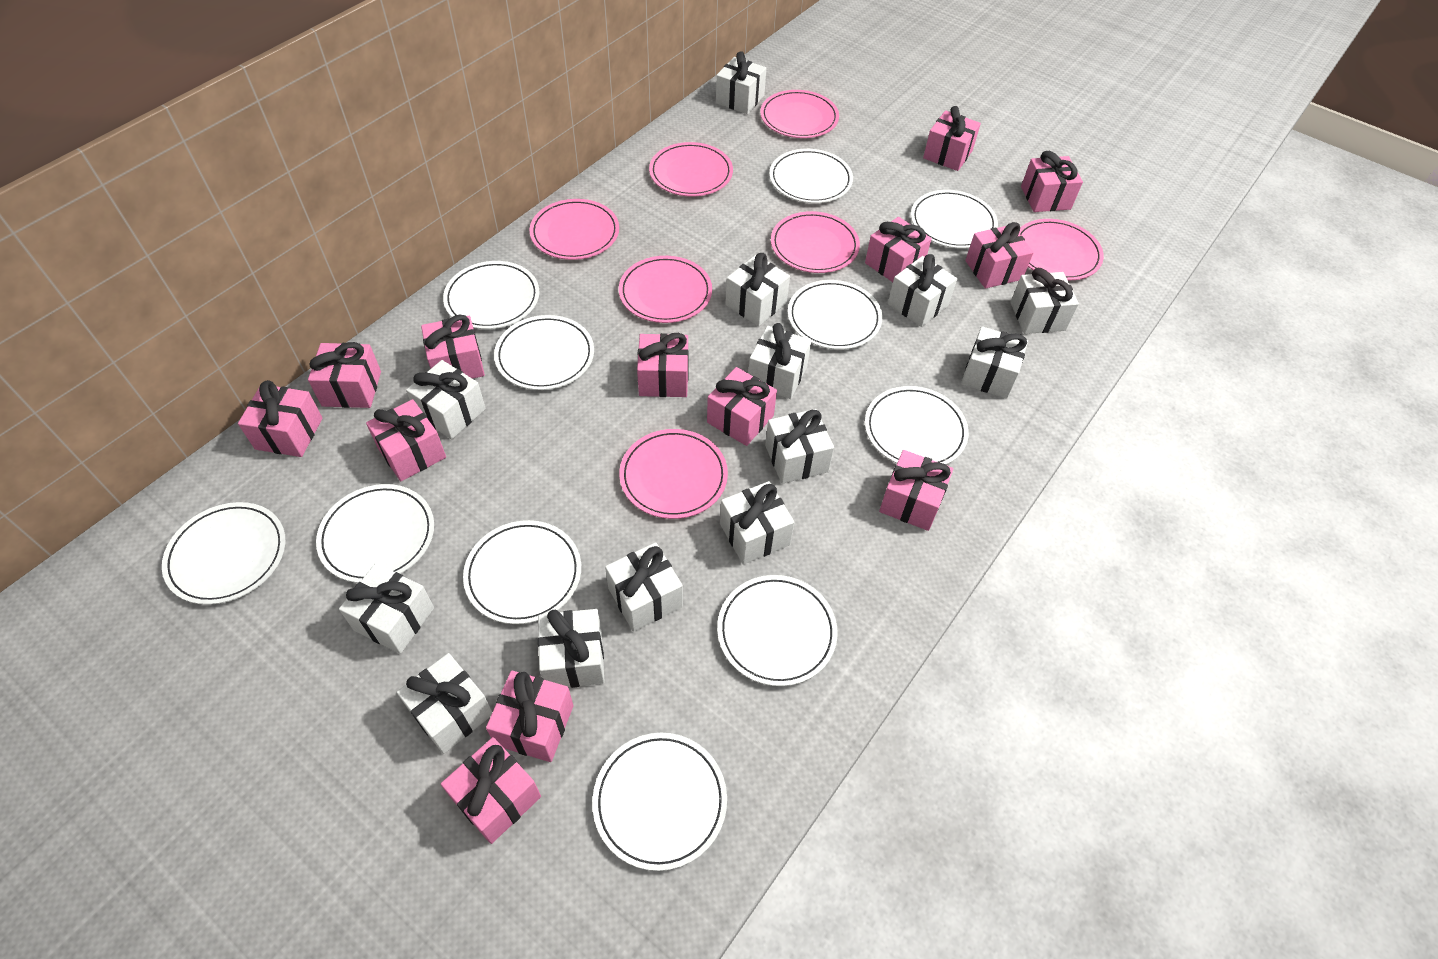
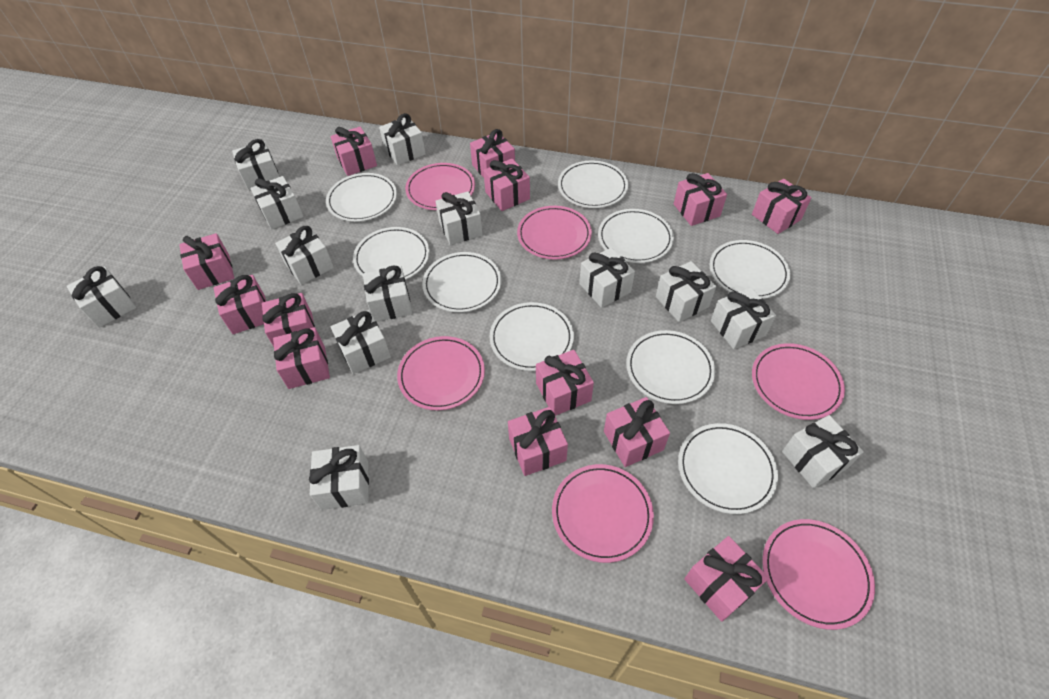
pink plate: 7 -> 6
white plate: 11 -> 9

